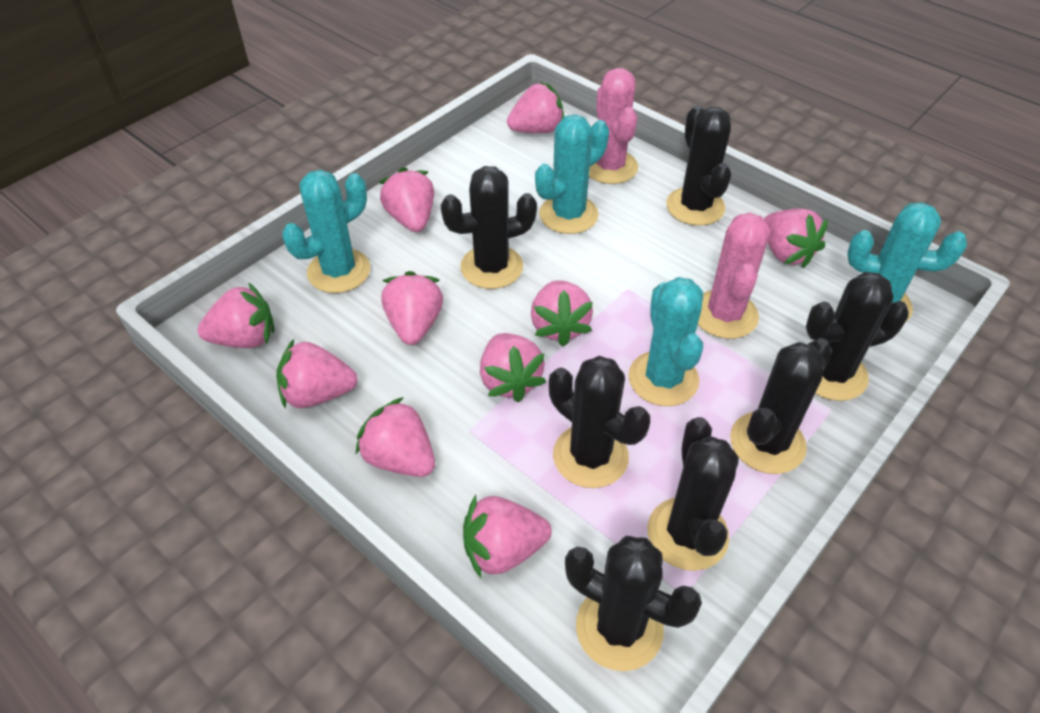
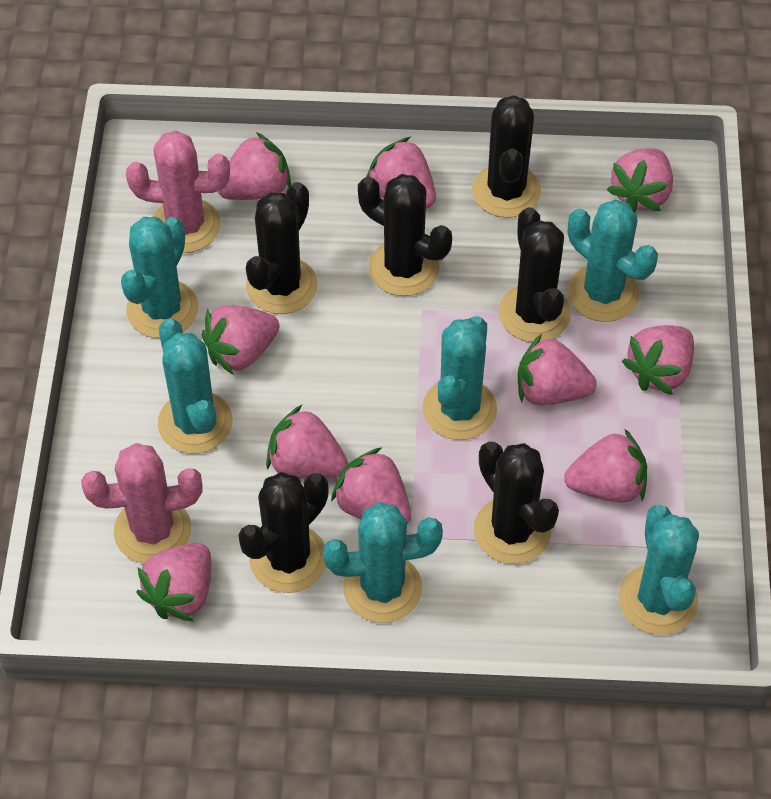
black cactus: 7 -> 6
turquoise cactus: 4 -> 6

